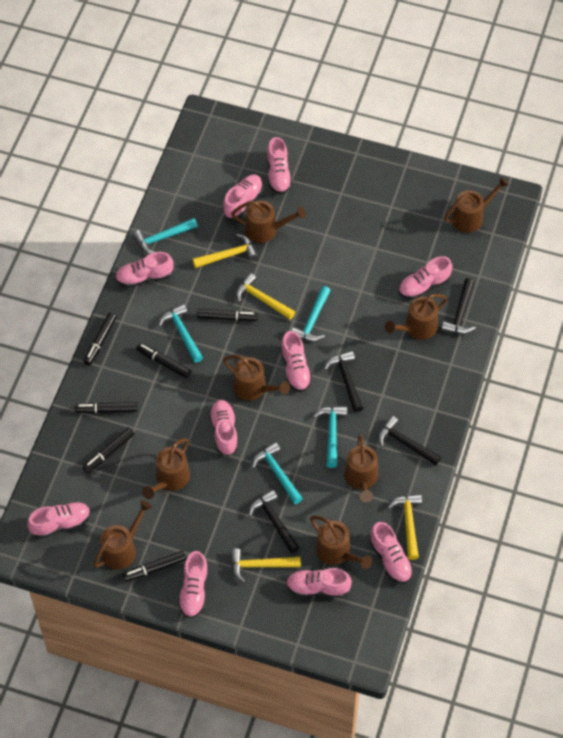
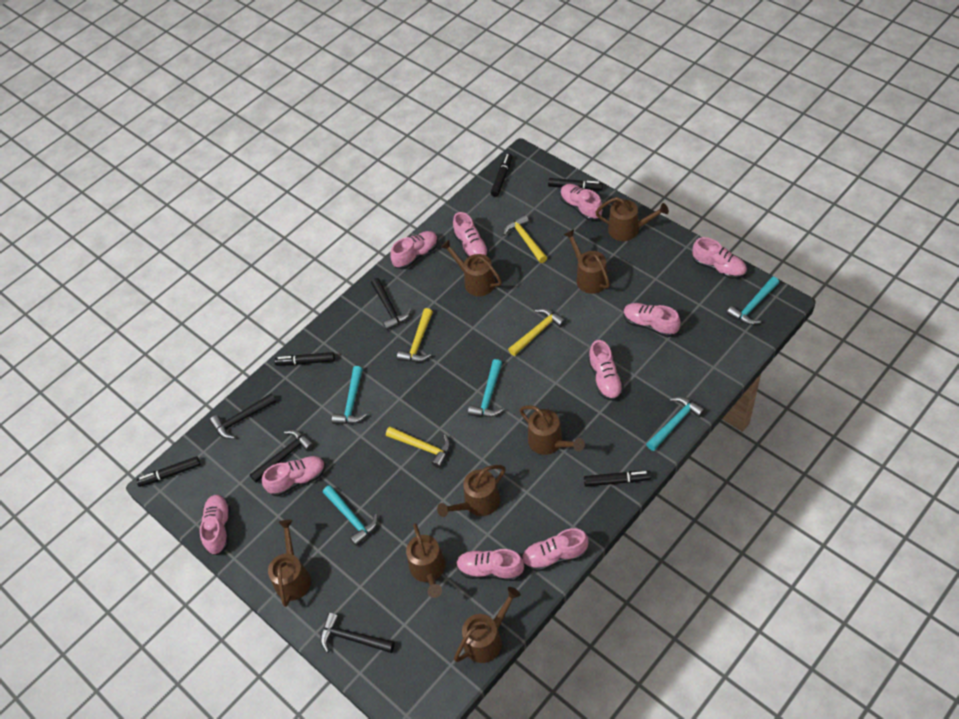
black marker: 6 -> 5

